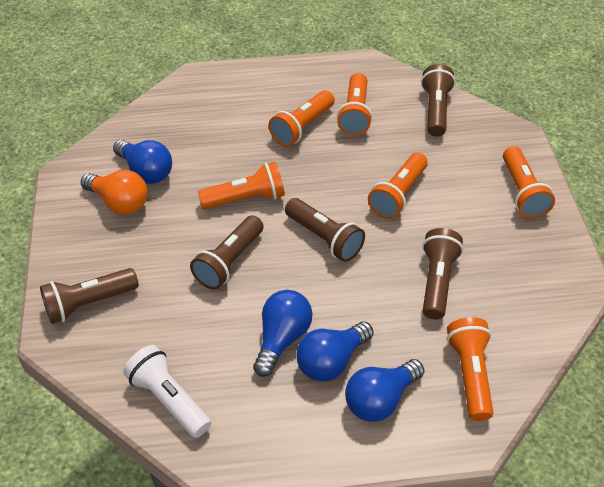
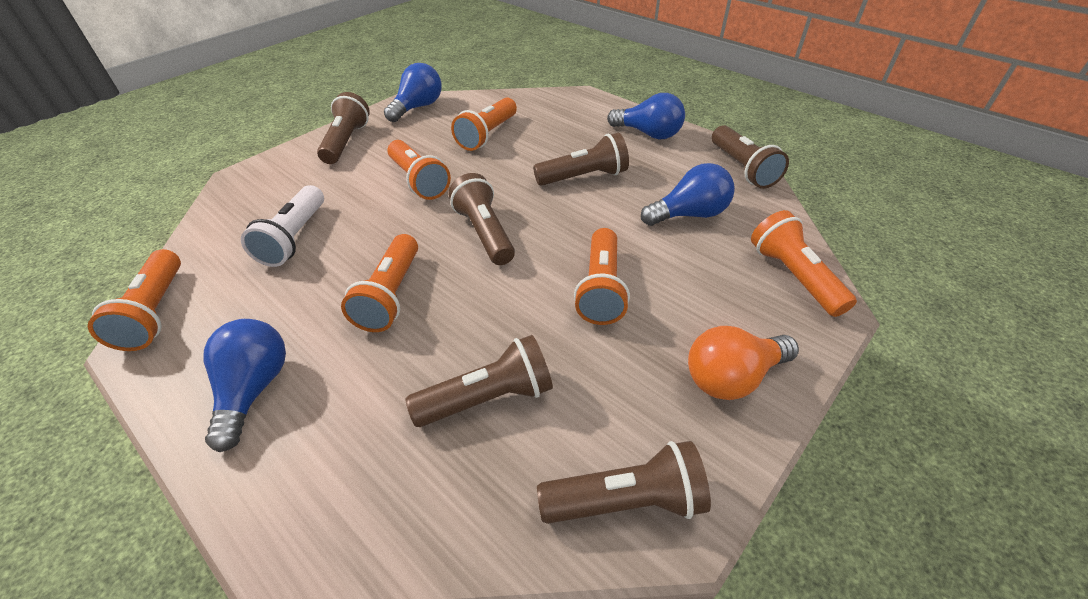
brown flashlight: 5 -> 6

